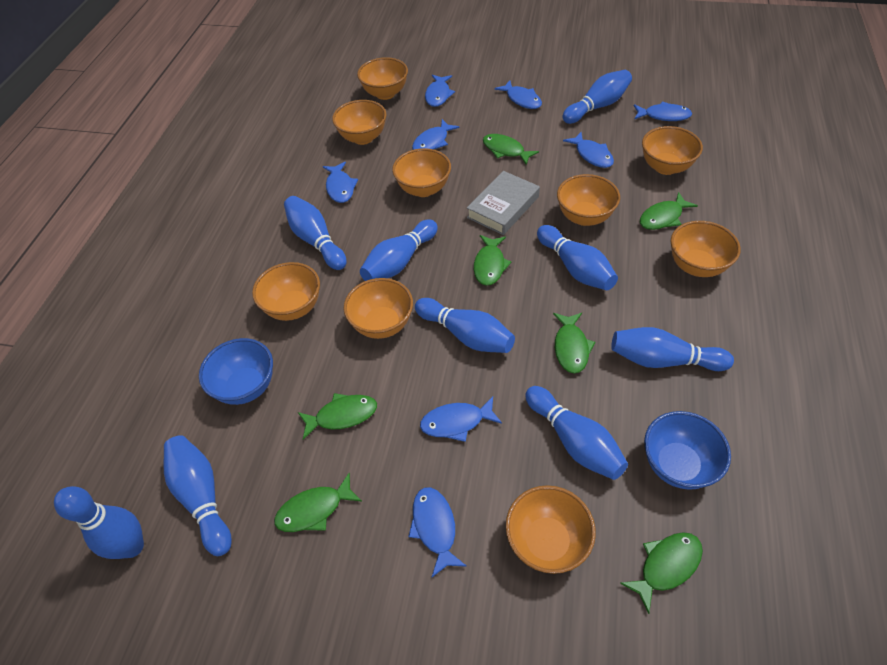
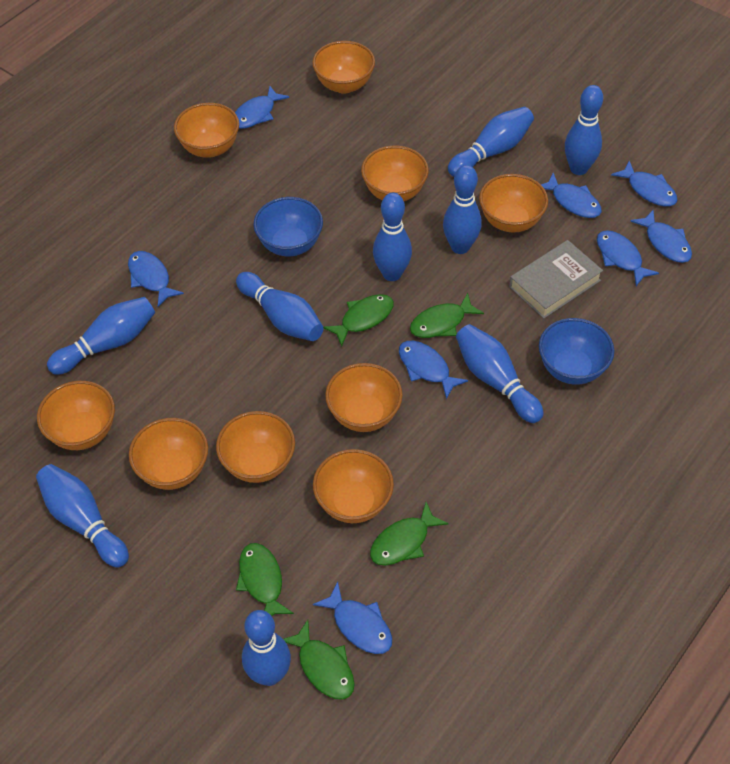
green fish: 7 -> 5

